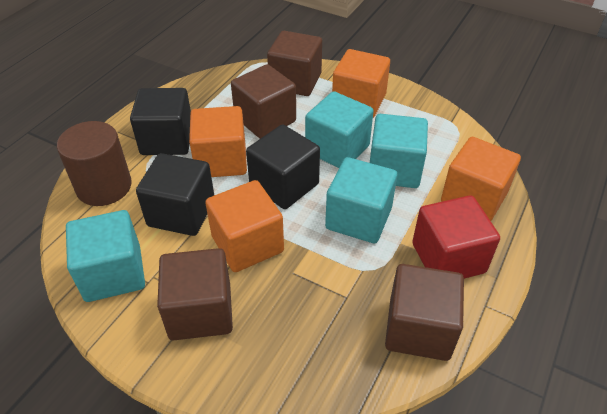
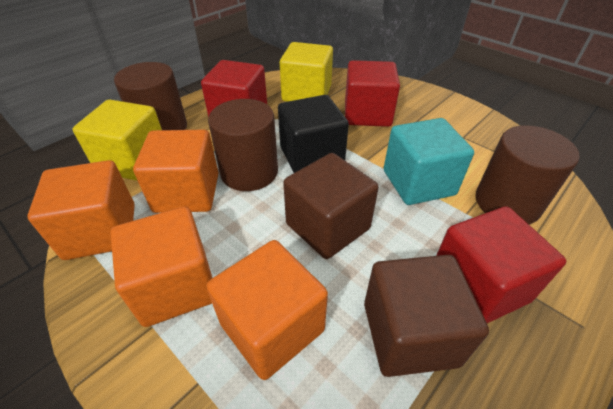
black cube: 3 -> 1
brown cube: 4 -> 2
brown cylinder: 1 -> 3
red cube: 1 -> 3
turquoise cube: 4 -> 1
yellow cube: 0 -> 2

